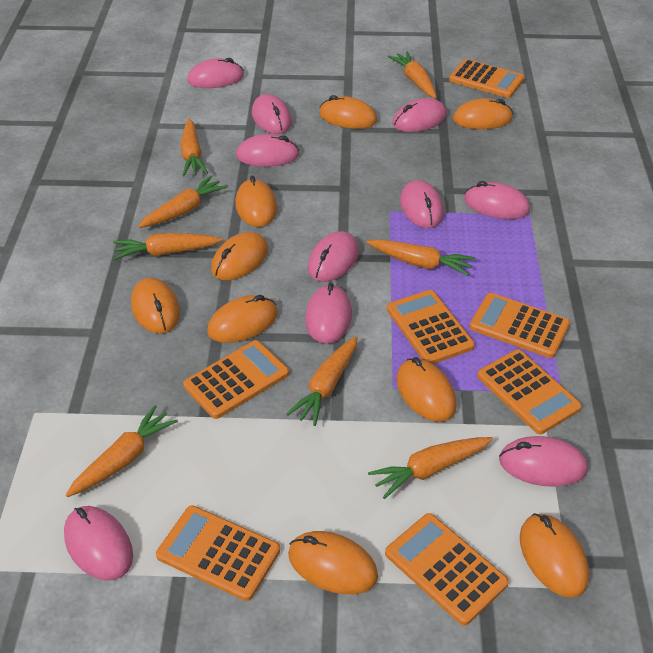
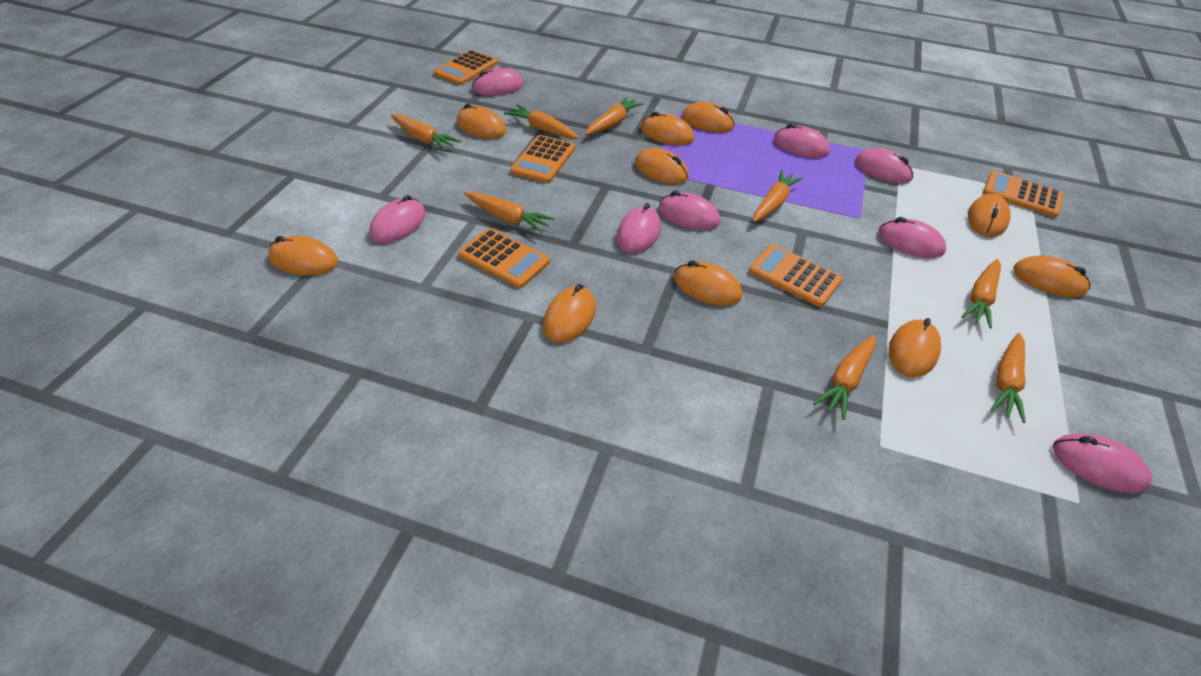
orange calculator: 7 -> 5
orange mouse: 9 -> 10
pink mouse: 10 -> 8

